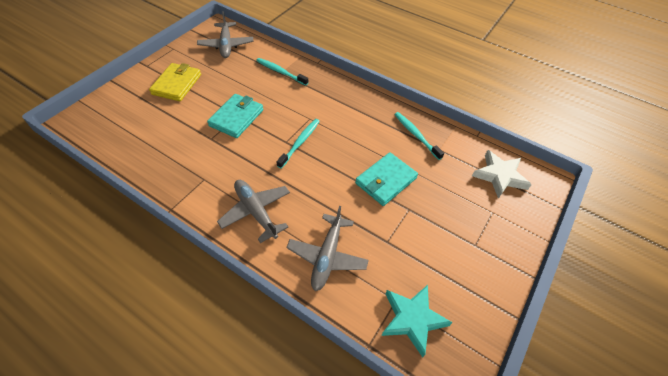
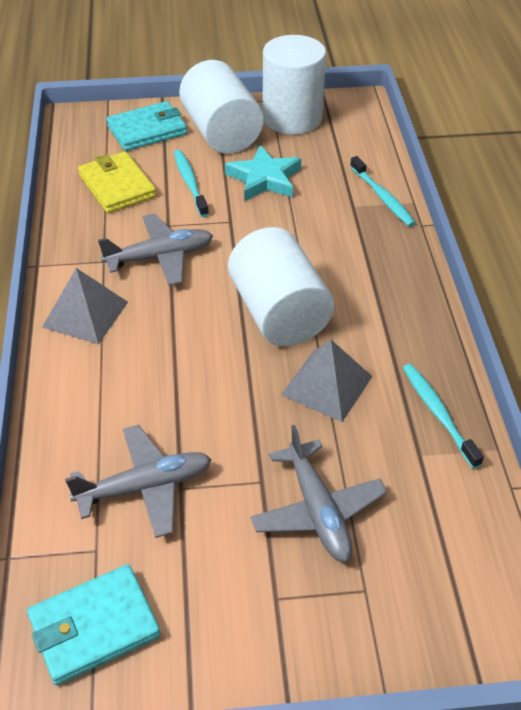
grey pyramid: 0 -> 2
white cylinder: 0 -> 3
white star: 1 -> 0

